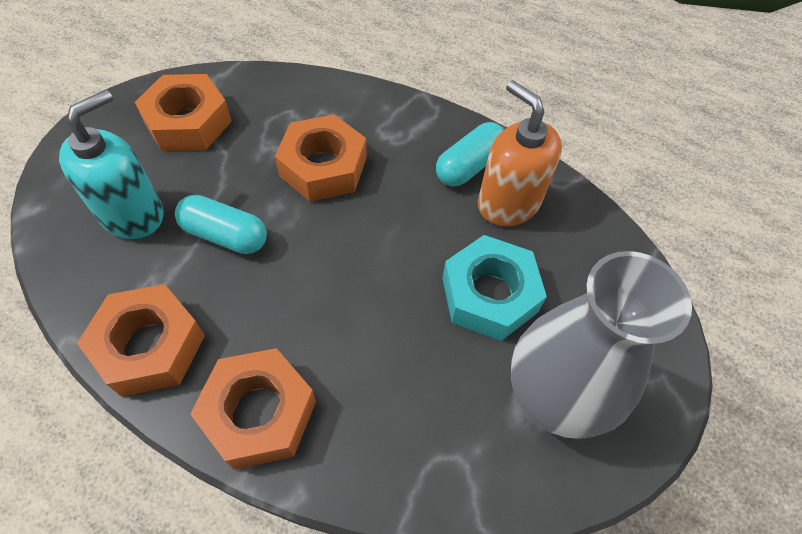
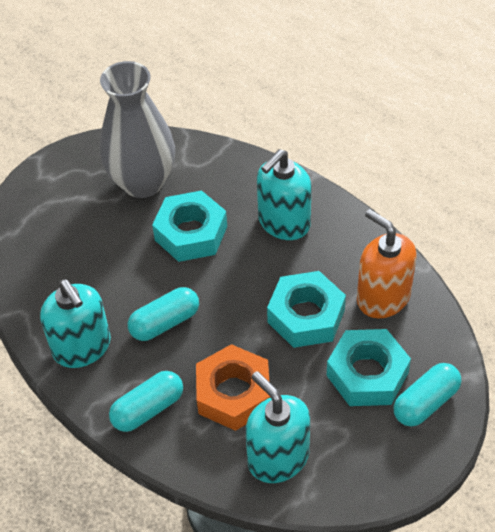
orange nut: 4 -> 1
turquoise capsule: 2 -> 3
turquoise nut: 1 -> 3
turquoise soap dispenser: 1 -> 3

